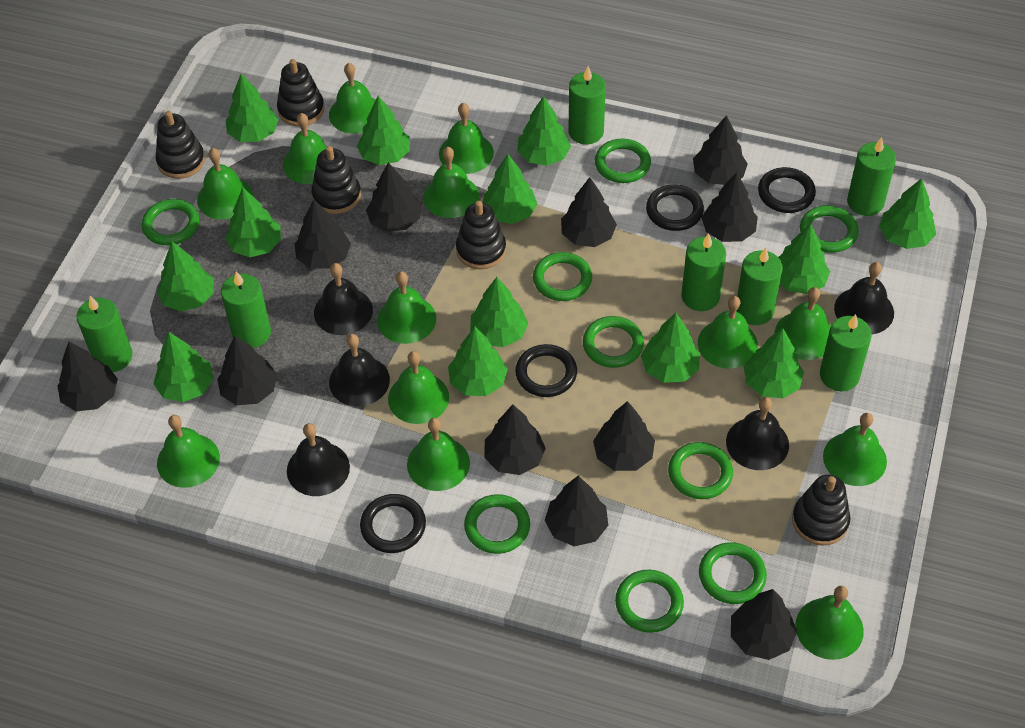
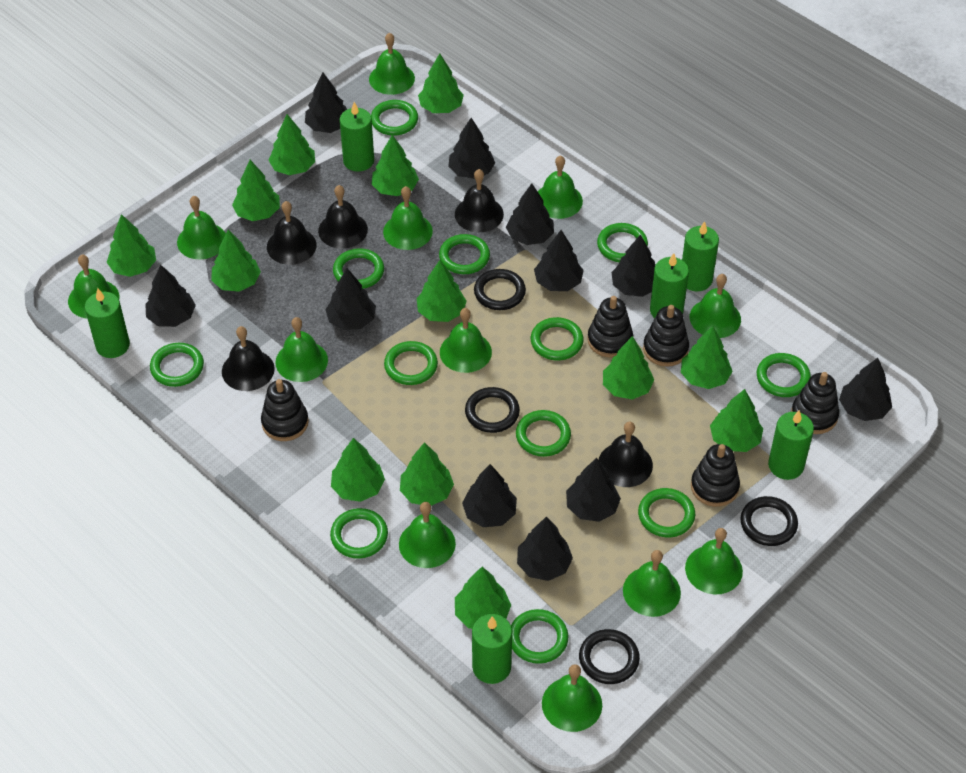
green bell: 13 -> 12
green candle: 7 -> 6
green ring: 9 -> 12

